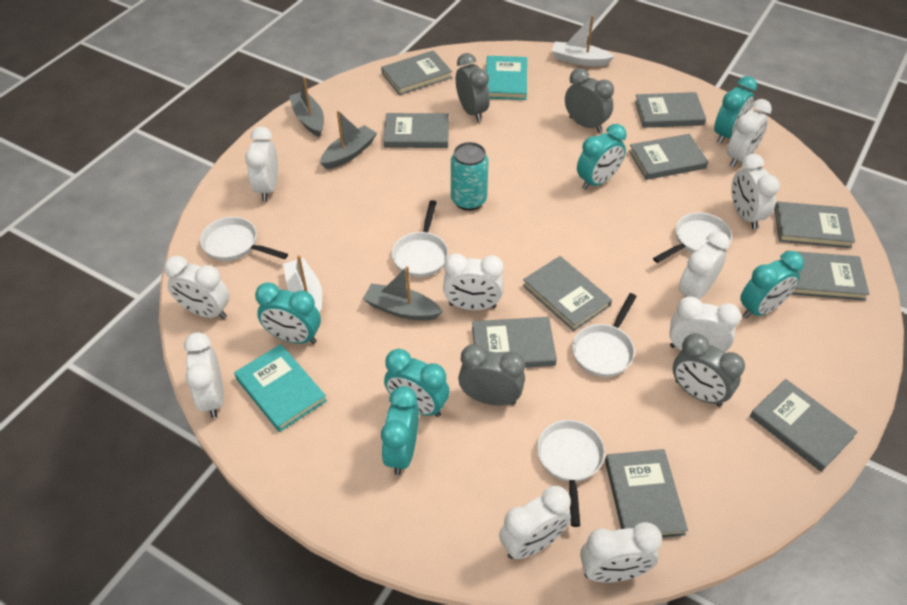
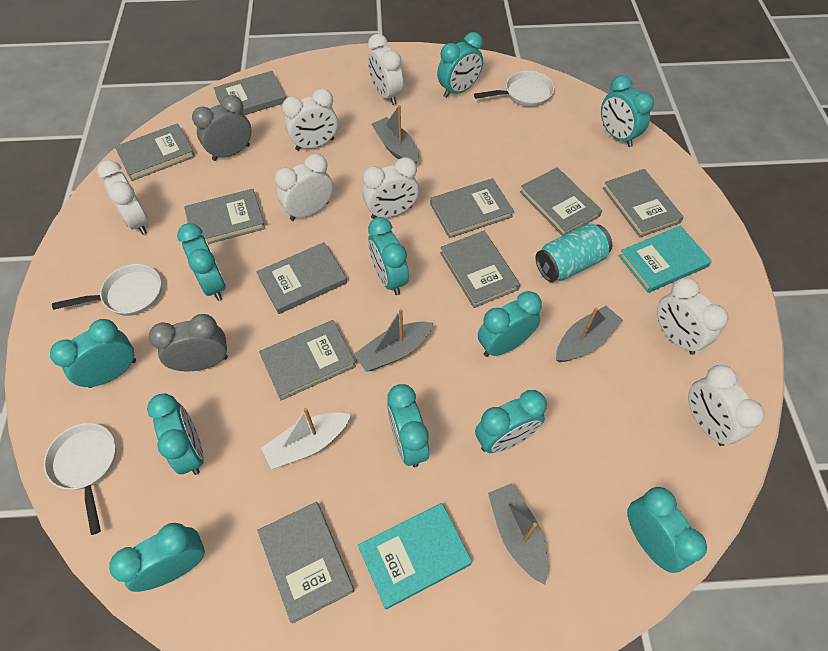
grey boat: 3 -> 4
grey clock: 4 -> 2
turquoise clock: 6 -> 11
white boat: 2 -> 1
white clock: 10 -> 7
white pan: 5 -> 3

